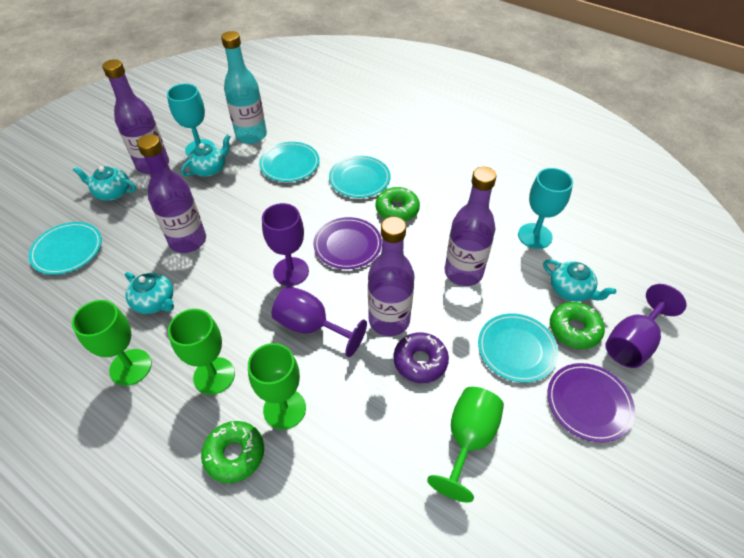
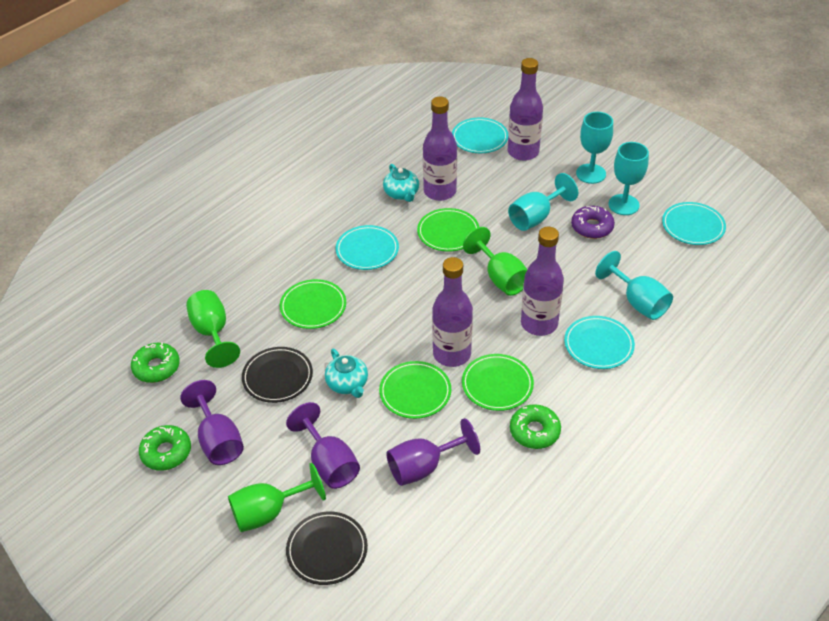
black plate: 0 -> 2
green goblet: 4 -> 3
green plate: 0 -> 4
purple plate: 2 -> 0
turquoise bottle: 1 -> 0
turquoise goblet: 2 -> 4
turquoise teapot: 4 -> 2

